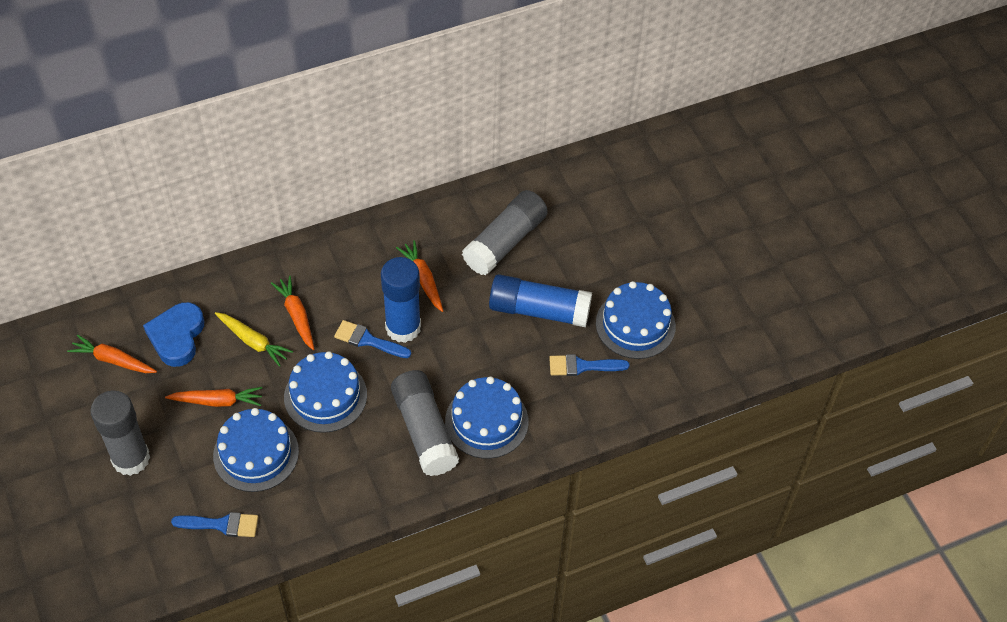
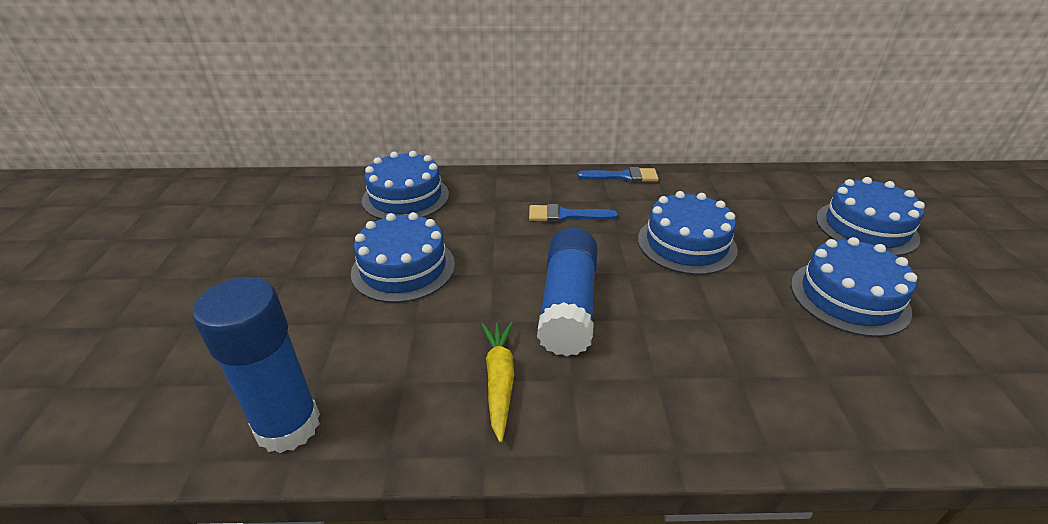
blue brush: 3 -> 2
blue cake: 4 -> 5
blue heart: 1 -> 0
grey glue stick: 3 -> 0
orange carrot: 4 -> 0

